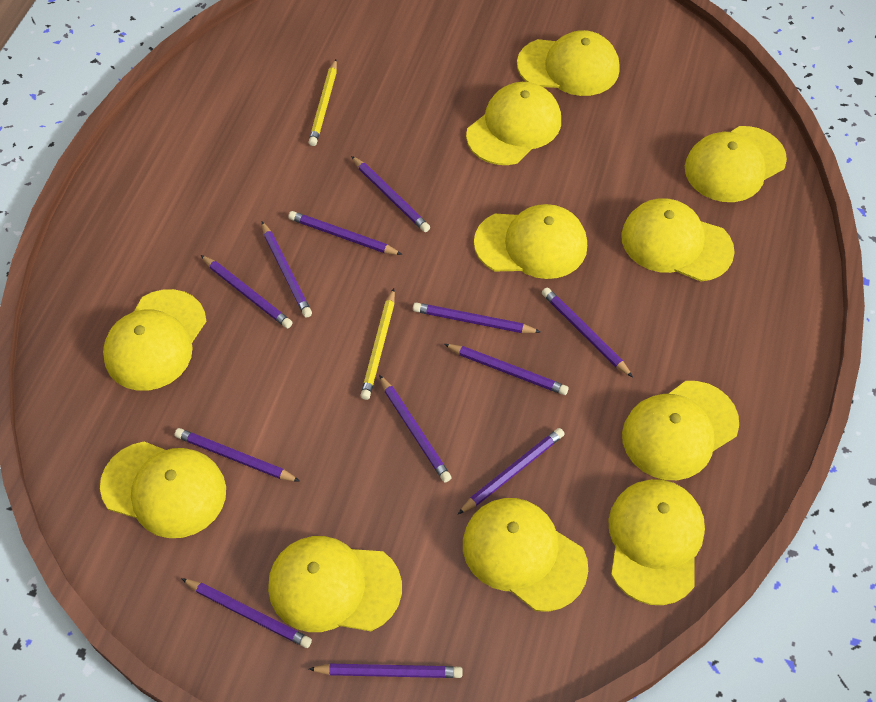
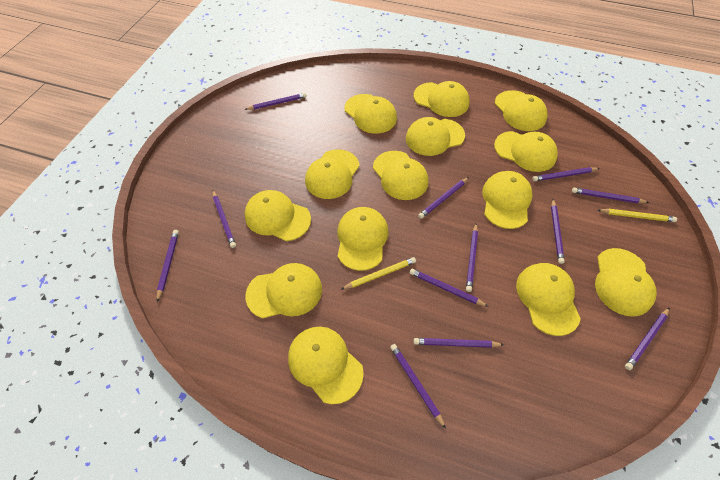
yellow cap: 11 -> 14

